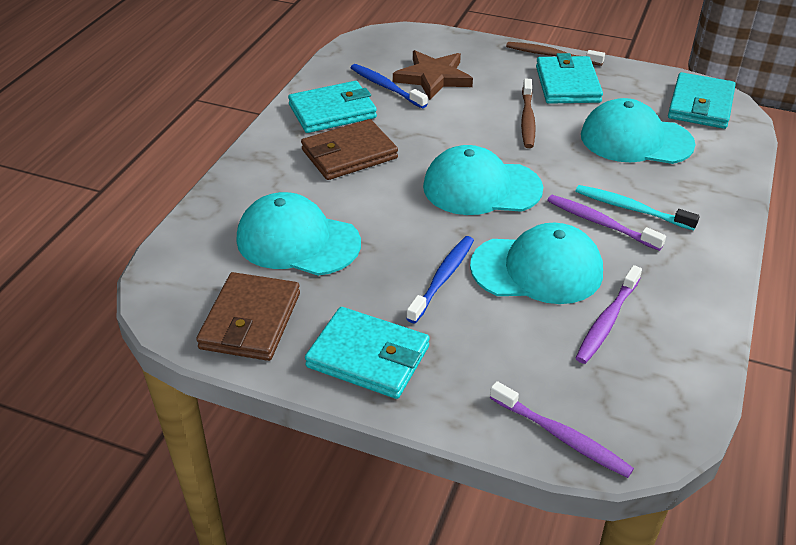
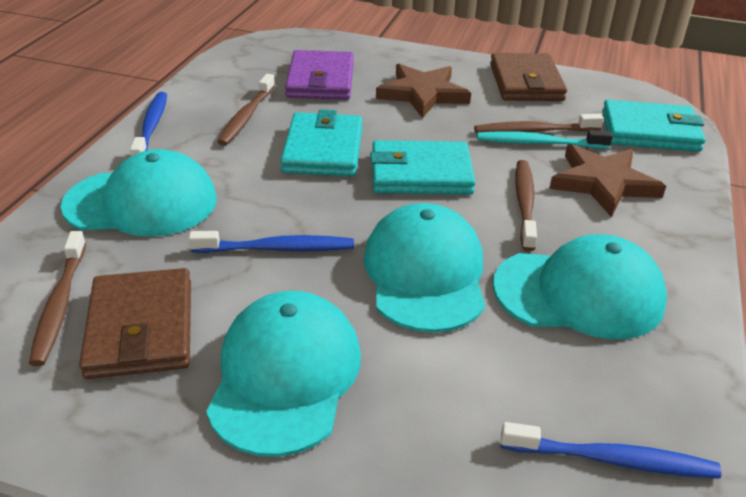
blue toothbrush: 2 -> 3
brown star: 1 -> 2
brown toothbrush: 2 -> 4
purple toothbrush: 3 -> 0
purple wallet: 0 -> 1
turquoise wallet: 4 -> 3

